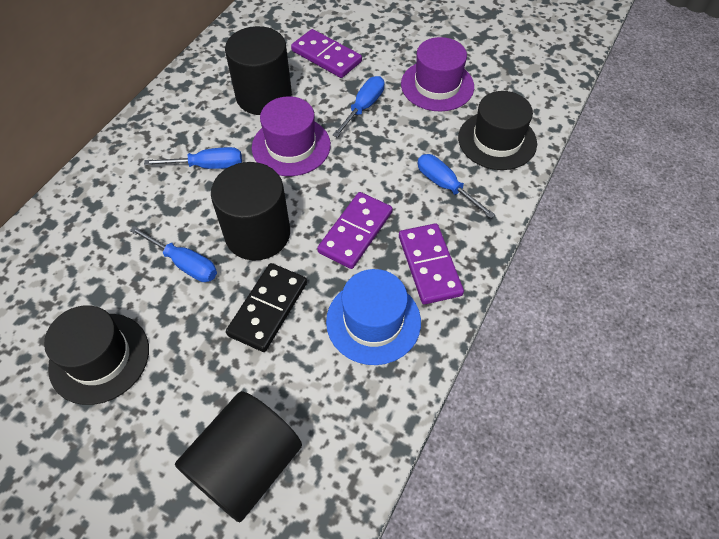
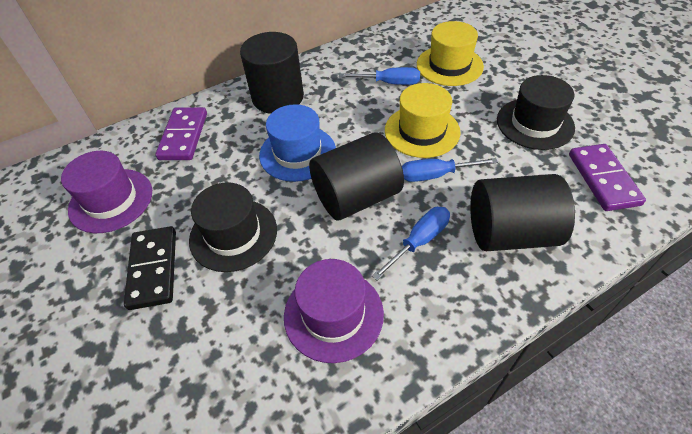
blue screwdriver: 4 -> 3
purple domino: 3 -> 2
yellow hat: 0 -> 2

